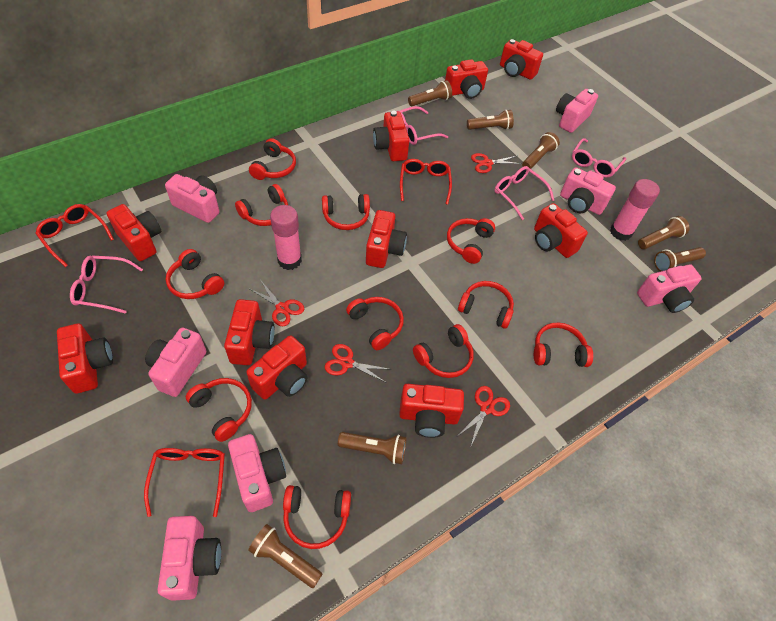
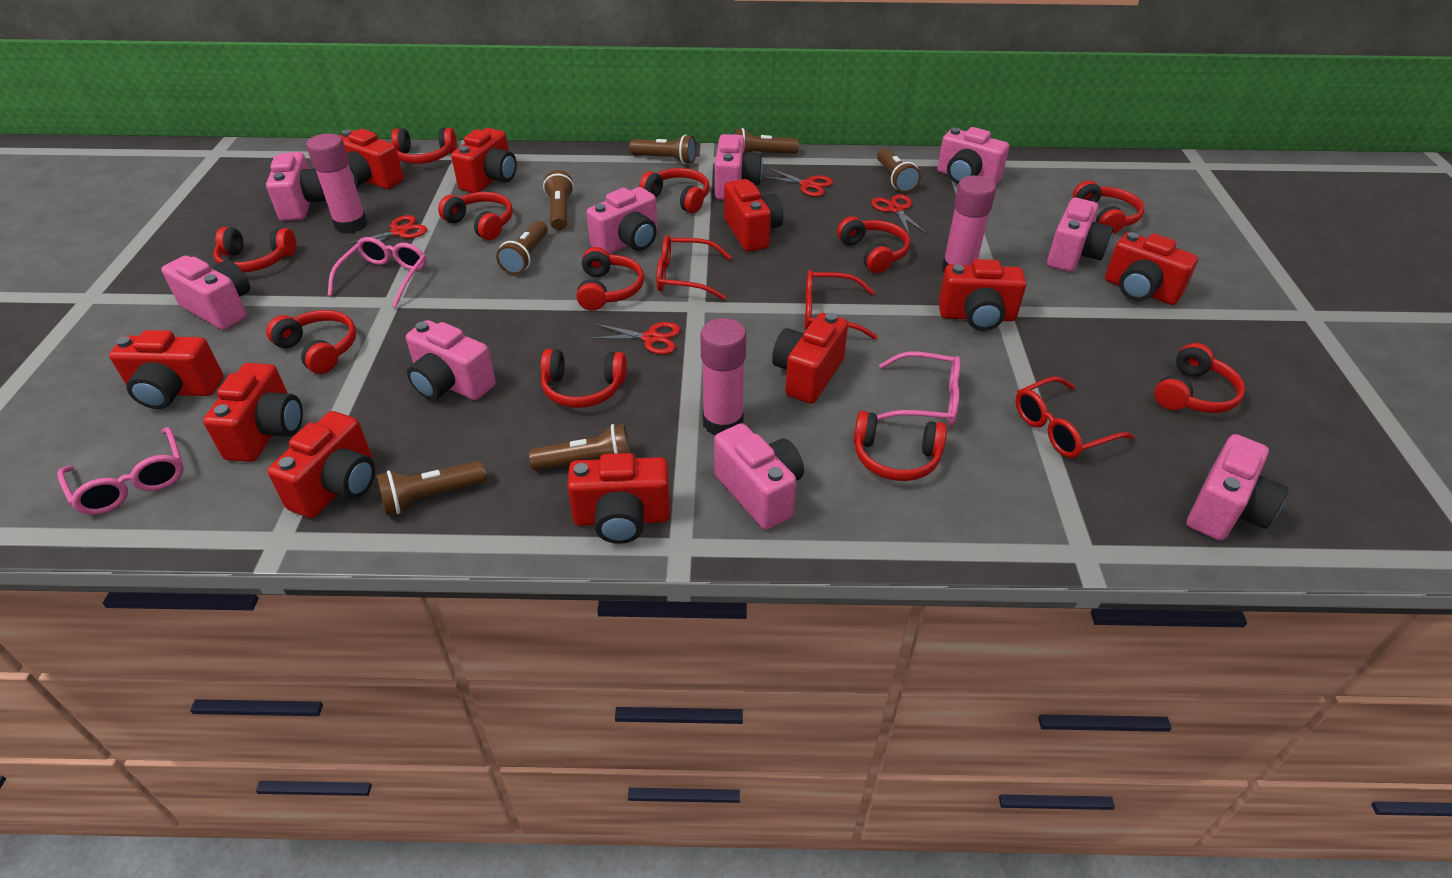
pink camera: 7 -> 9
pink glasses: 4 -> 3
pink glue stick: 2 -> 3

